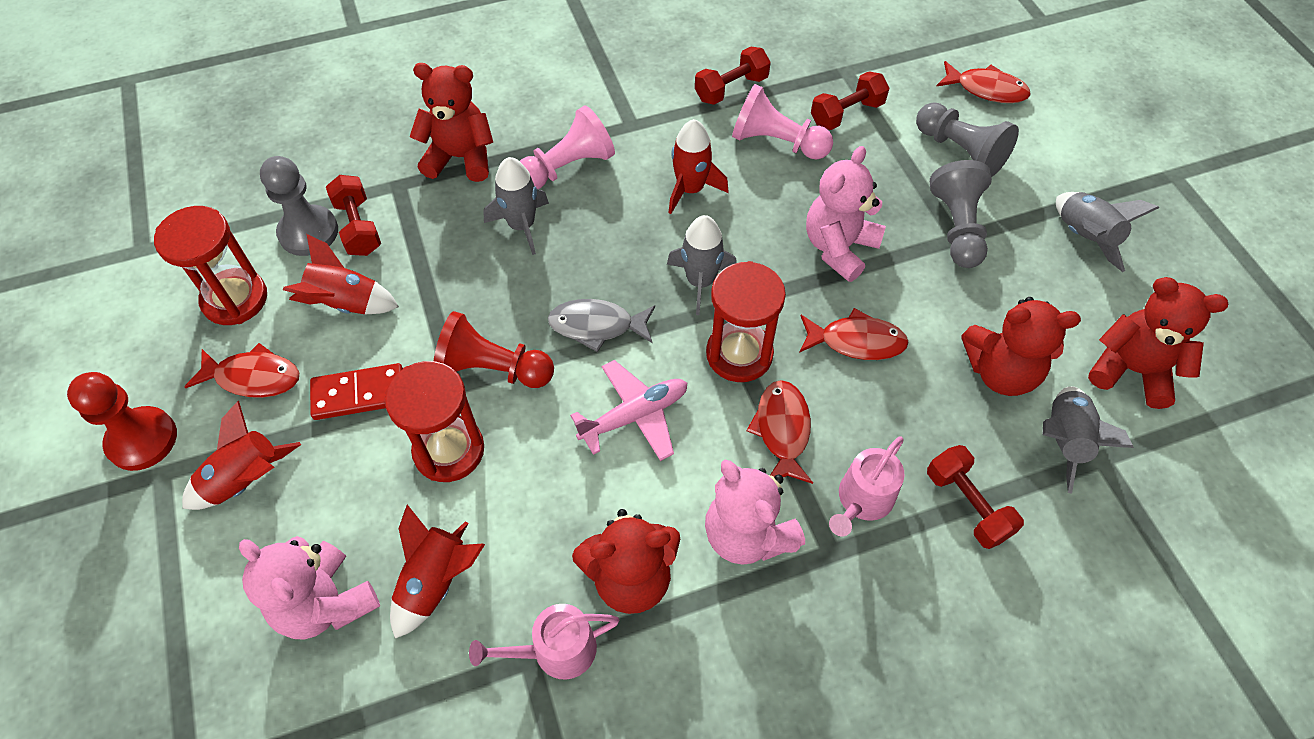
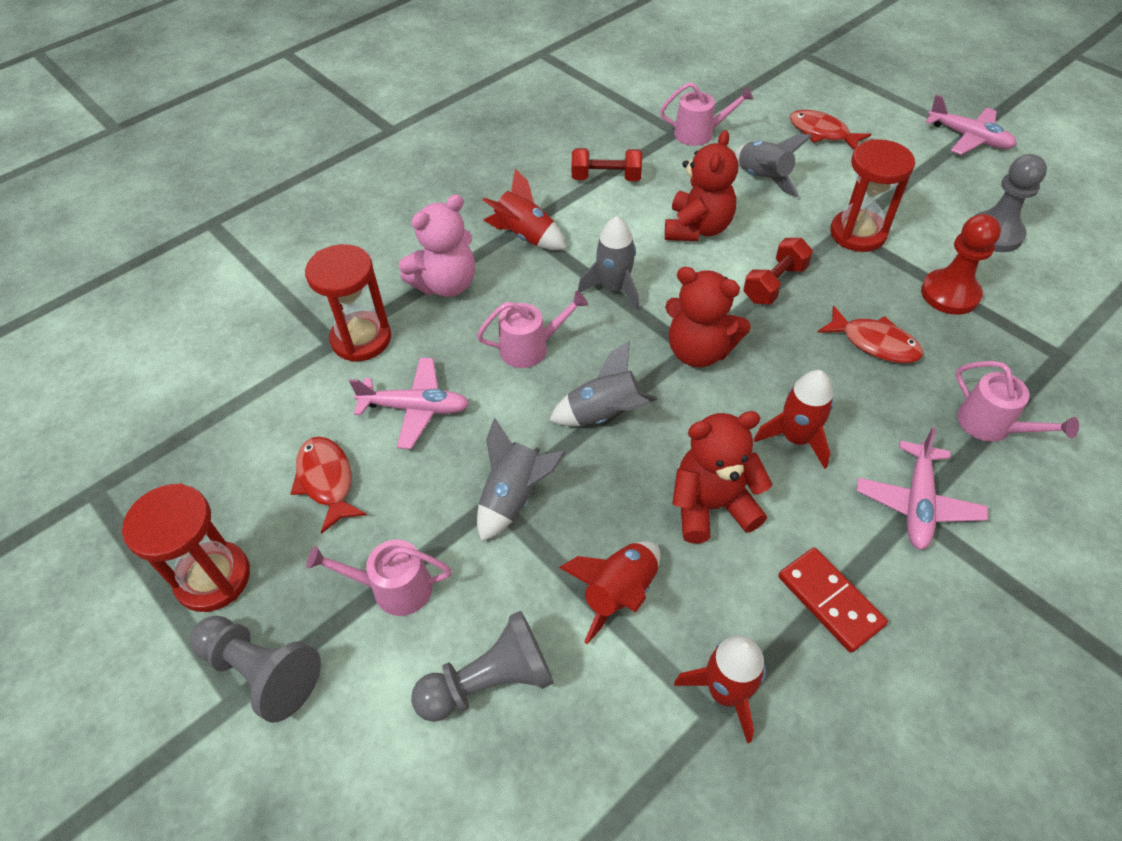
grey fish: 1 -> 0
pink pawn: 2 -> 0
pink plane: 1 -> 3
pink teddy bear: 3 -> 1
pink watering can: 2 -> 4
red dumbbell: 4 -> 2
red fish: 4 -> 3
red pawn: 2 -> 1
red teddy bear: 4 -> 3

